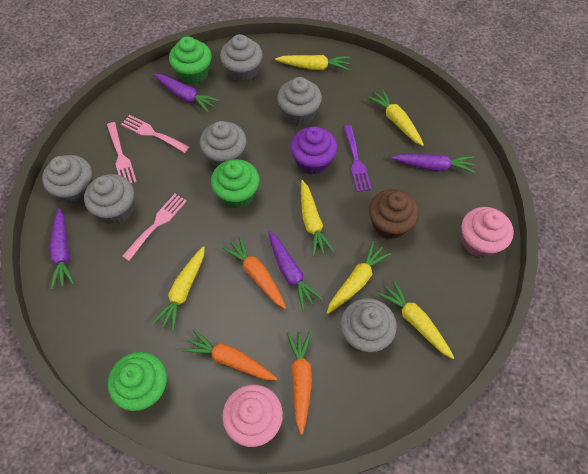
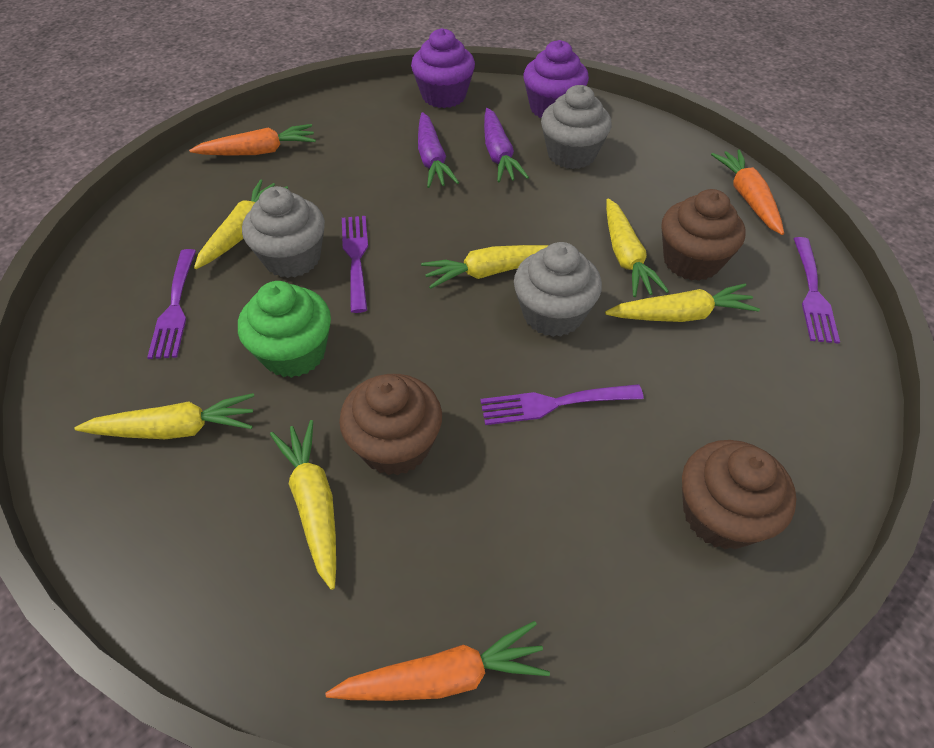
brown cupcake: 1 -> 3
green cupcake: 3 -> 1
grey cupcake: 6 -> 3
pink cupcake: 2 -> 0
pink fork: 3 -> 0
purple carrot: 4 -> 2
purple cupcake: 1 -> 2
purple fork: 1 -> 4

